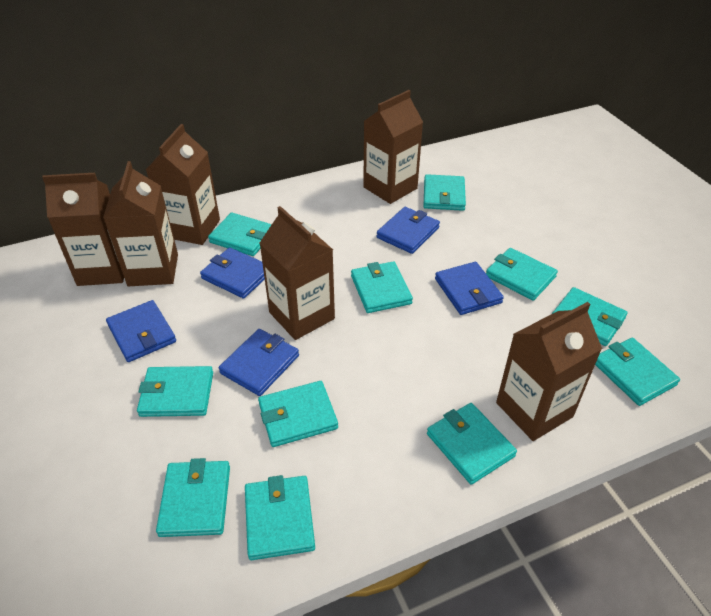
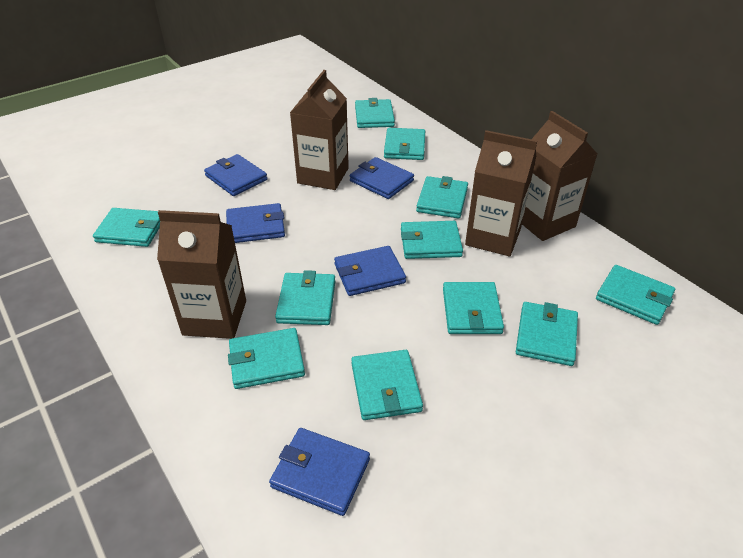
brown carton: 6 -> 4

